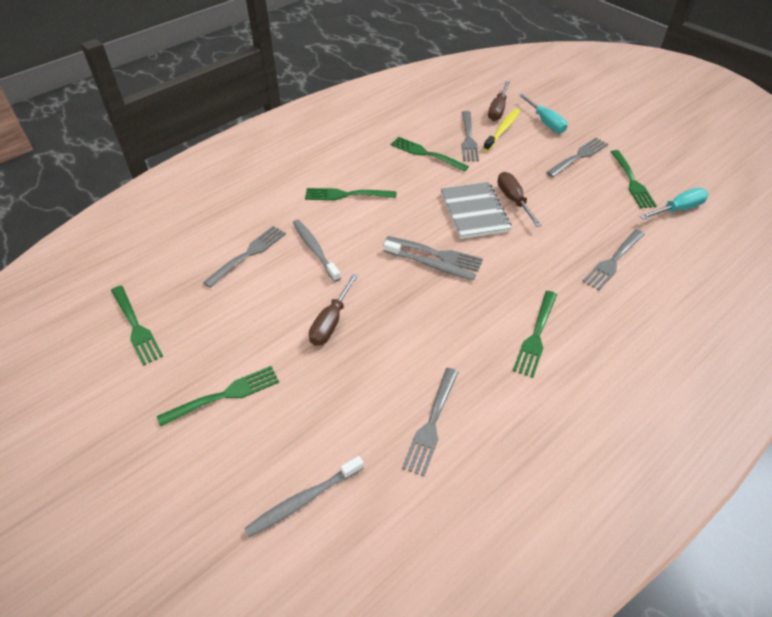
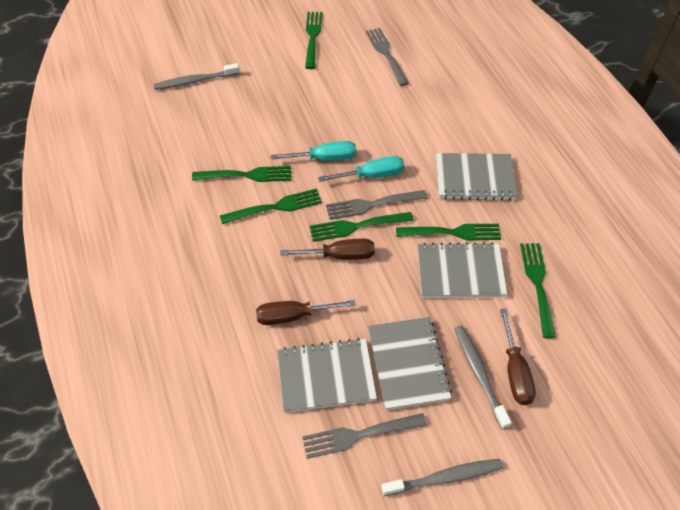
grey fork: 6 -> 3
grey notebook: 1 -> 4
yellow toothbrush: 1 -> 0

